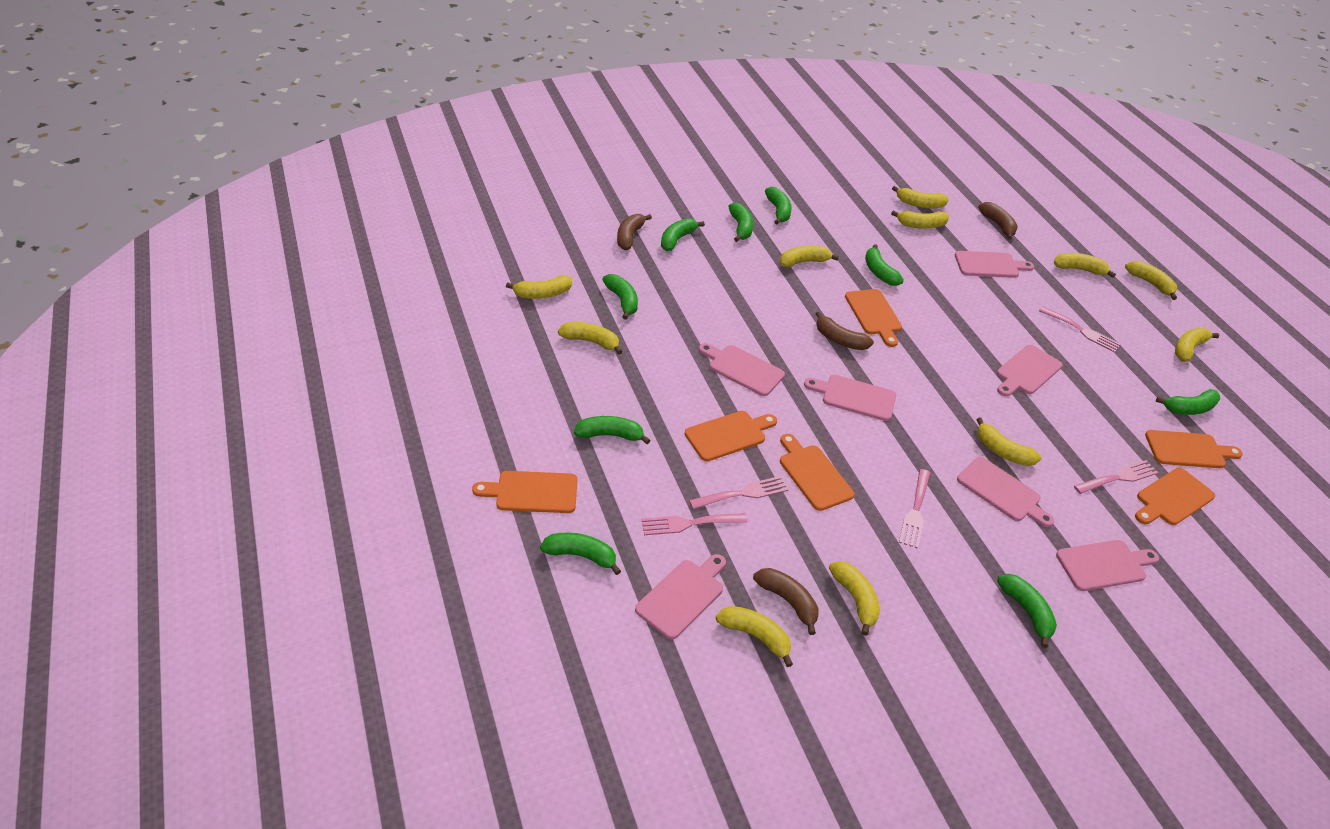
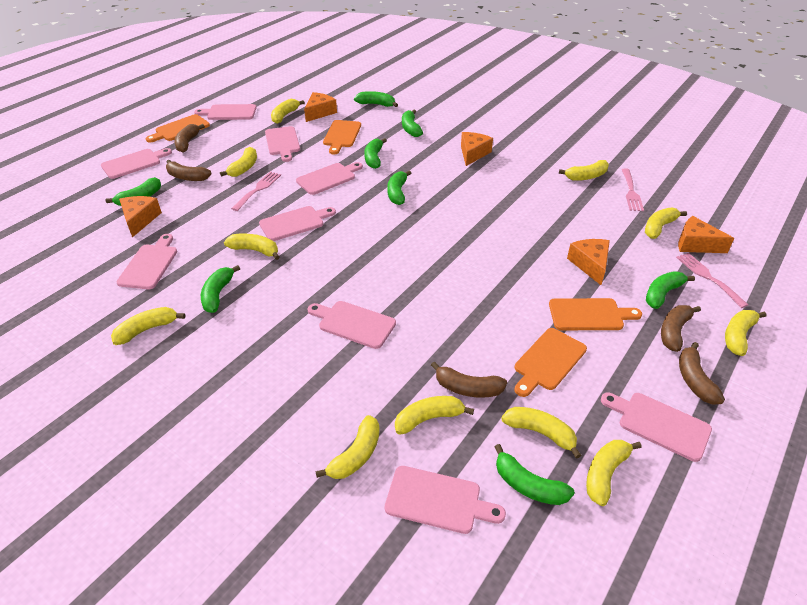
brown banana: 4 -> 5
green banana: 9 -> 8
orange cheese: 0 -> 5
orange cutting board: 6 -> 4
pink cutting board: 7 -> 9
pink fork: 5 -> 3

